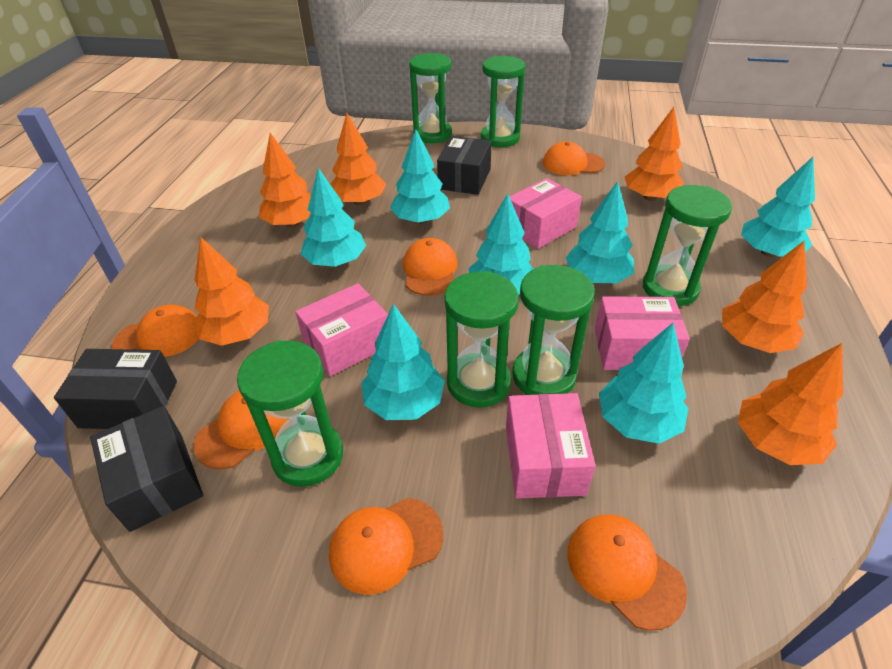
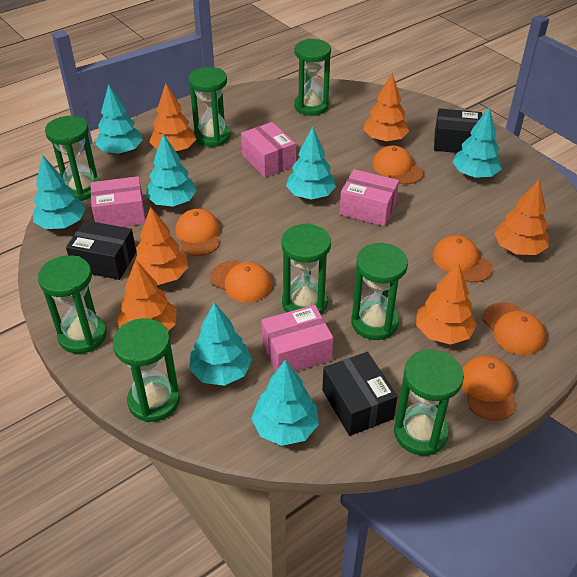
green hourglass: 6 -> 8

